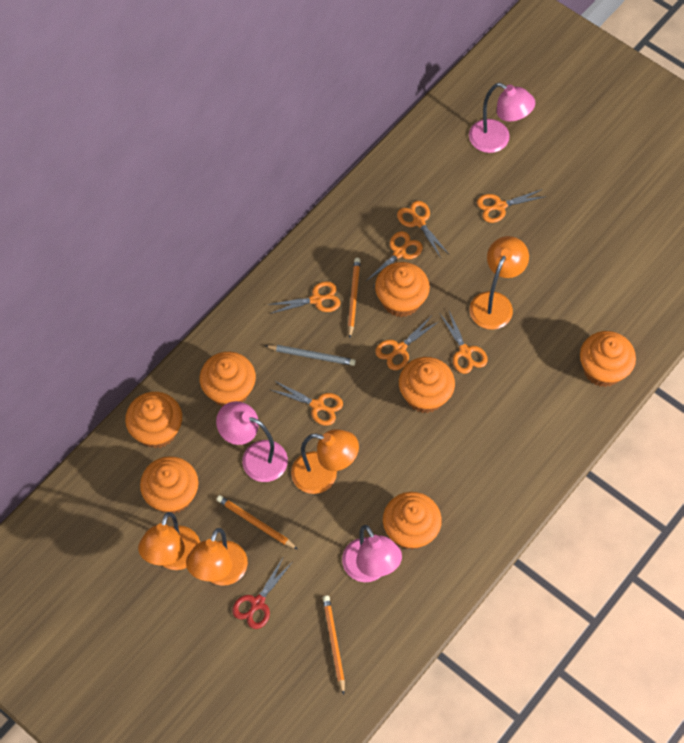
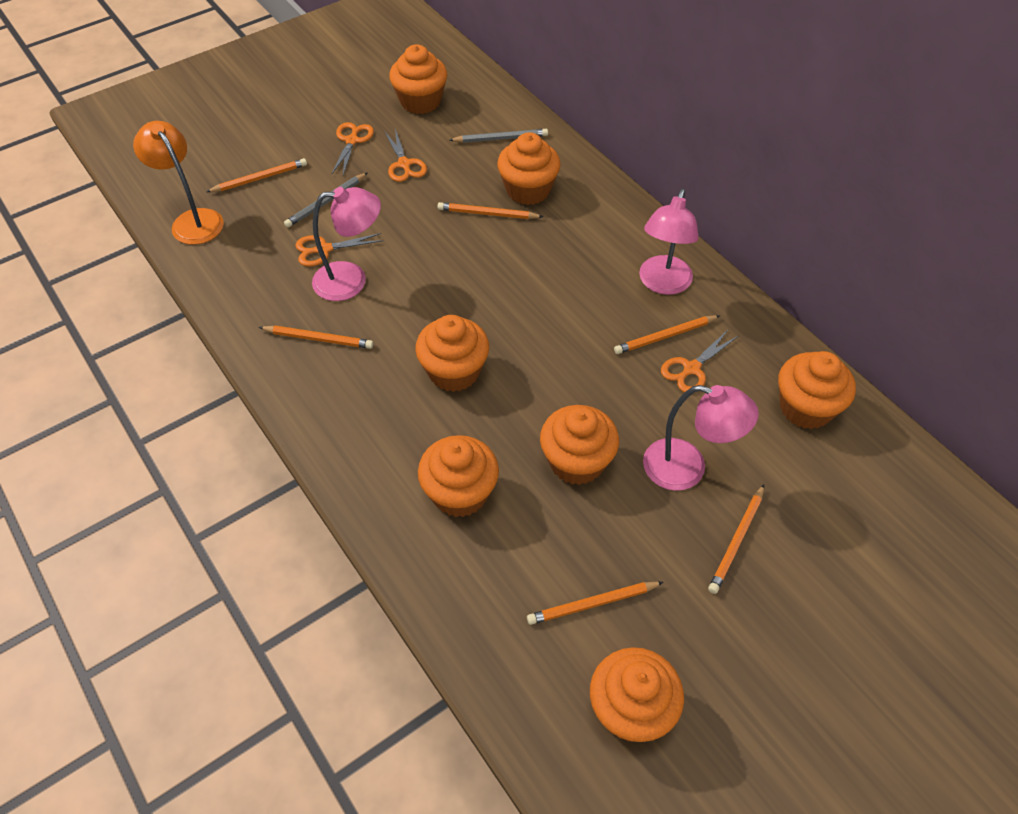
grey pencil: 1 -> 2
orange lamp: 4 -> 1
orange pencil: 3 -> 6
orange scissors: 7 -> 4
red scissors: 1 -> 0

